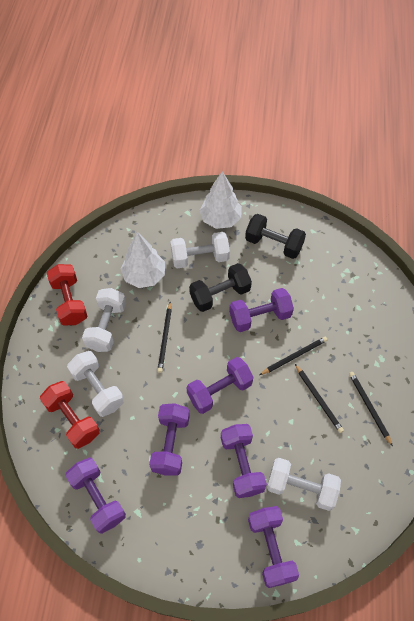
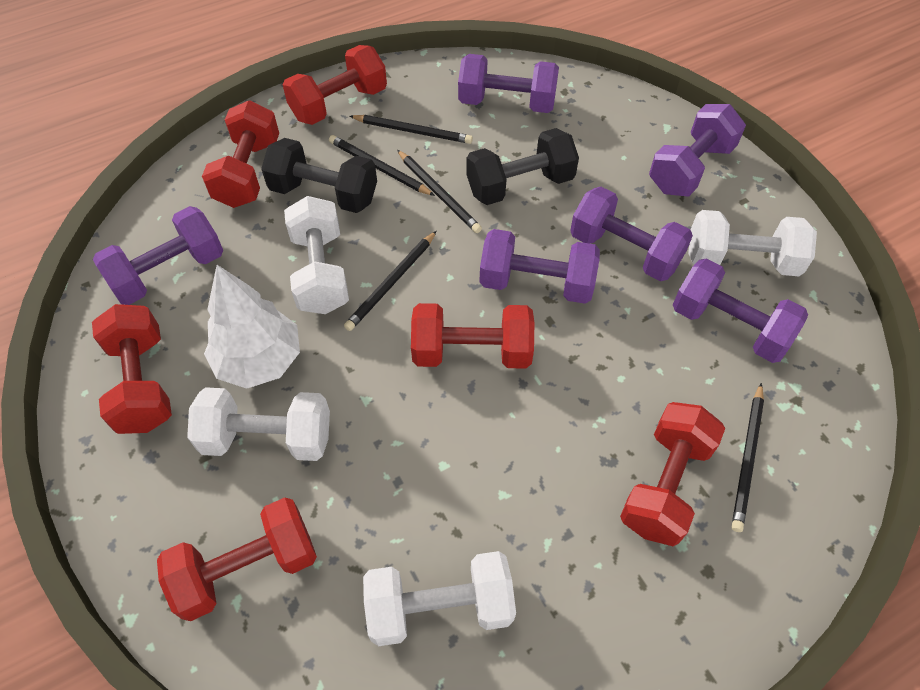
black pencil: 4 -> 5
red dumbbell: 2 -> 6
white tree: 2 -> 1

